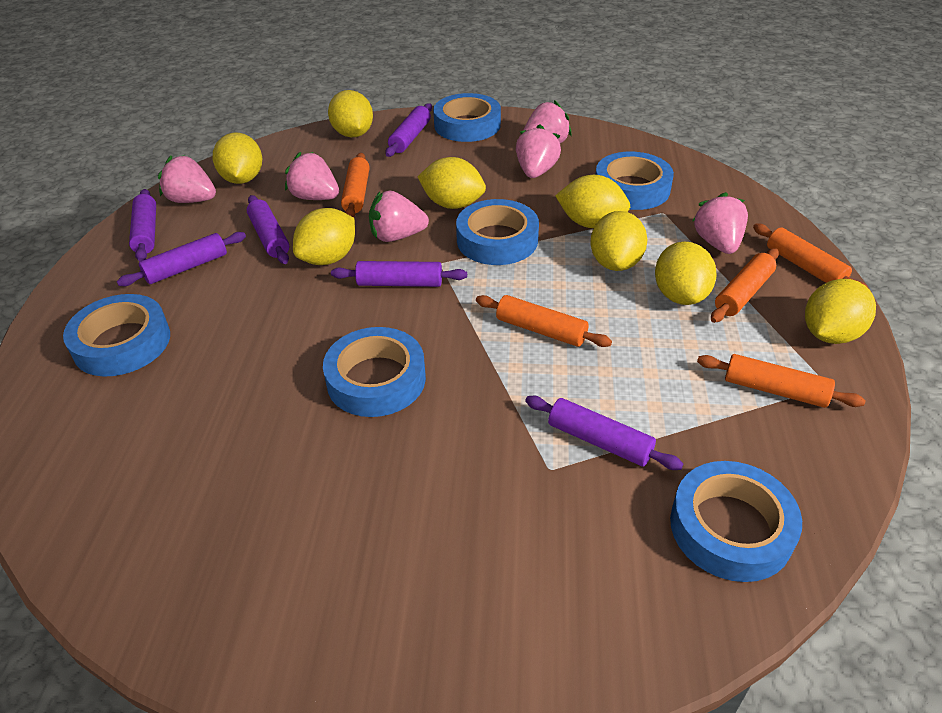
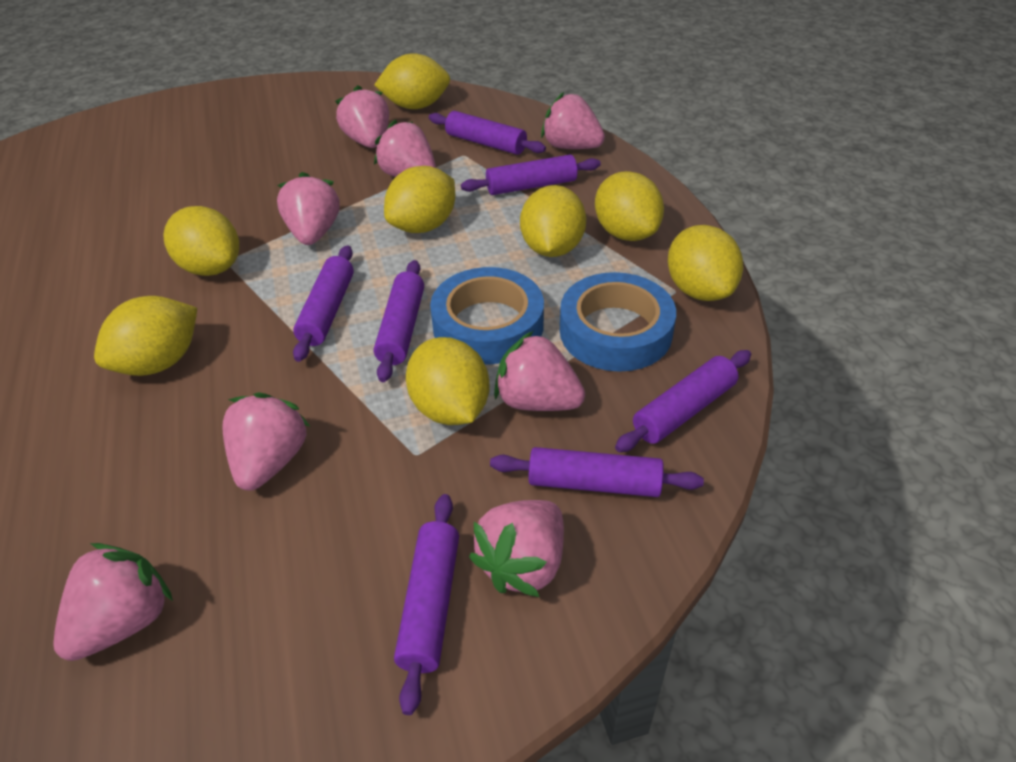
blue tape: 6 -> 2
orange rolling pin: 5 -> 0
pink strawberry: 6 -> 8
purple rolling pin: 6 -> 7

